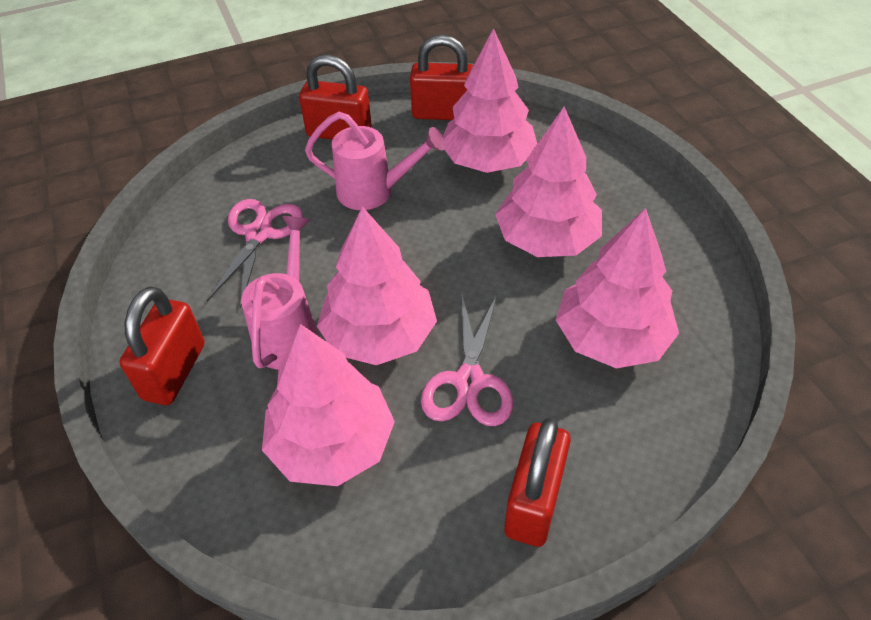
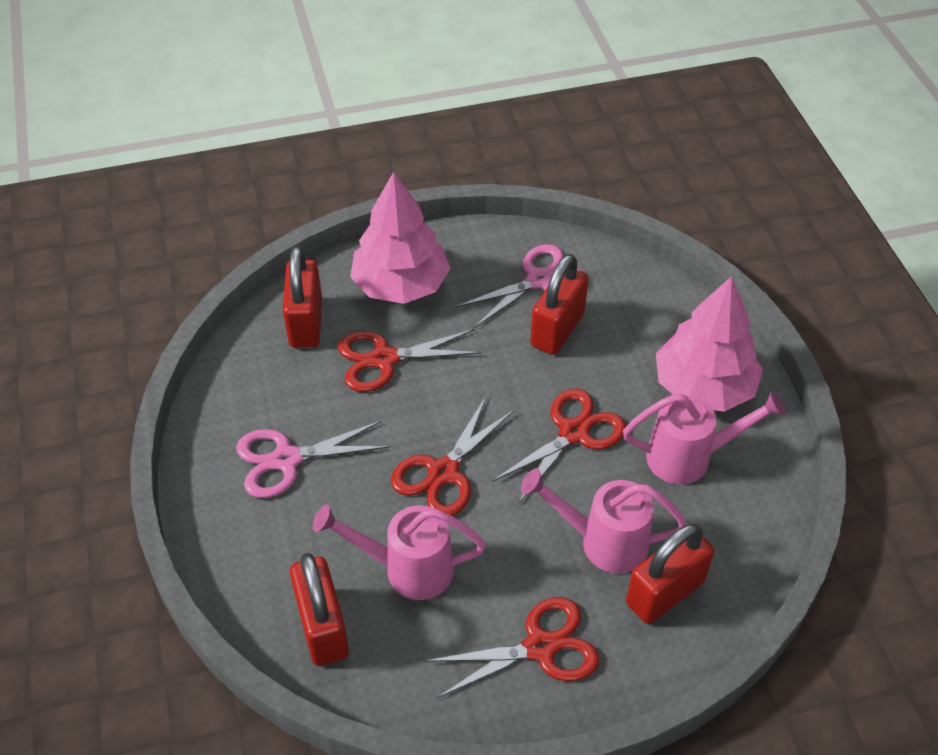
pink tree: 5 -> 2
pink watering can: 2 -> 3
red scissors: 0 -> 4

